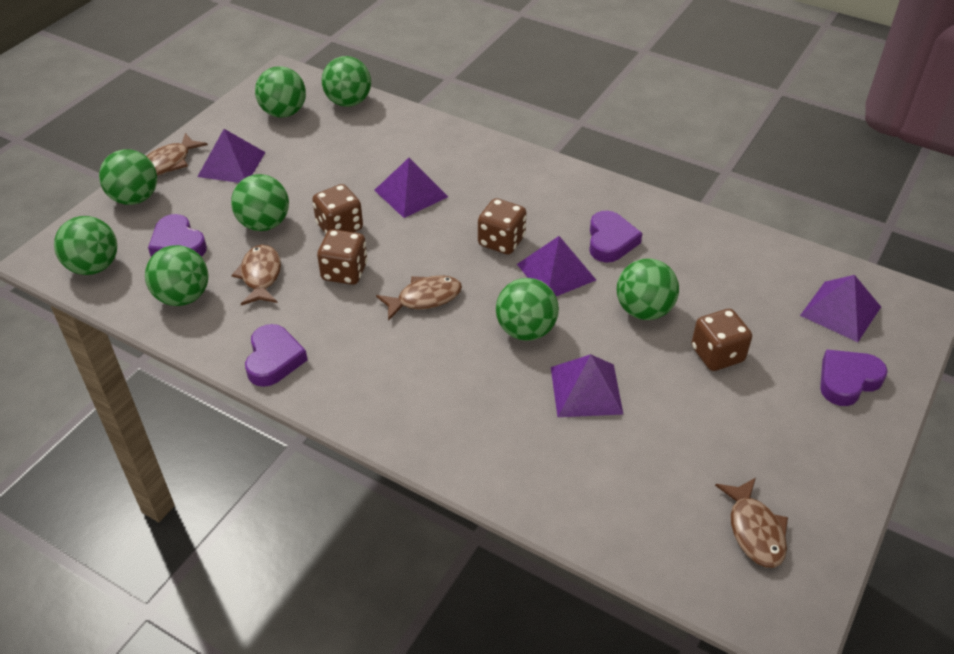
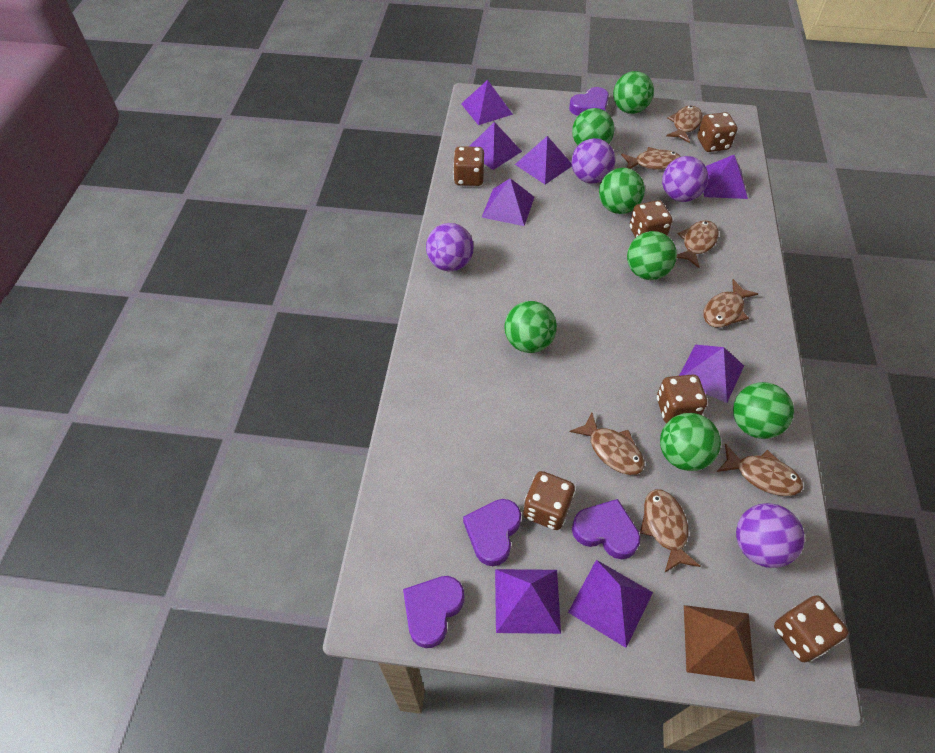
brown dice: 4 -> 6
brown fish: 4 -> 7
brown pyramid: 0 -> 1
green ball: 8 -> 7
purple ball: 0 -> 4
purple pyramid: 5 -> 8

